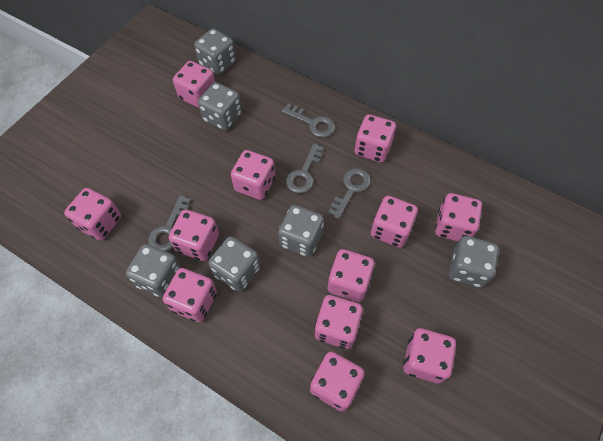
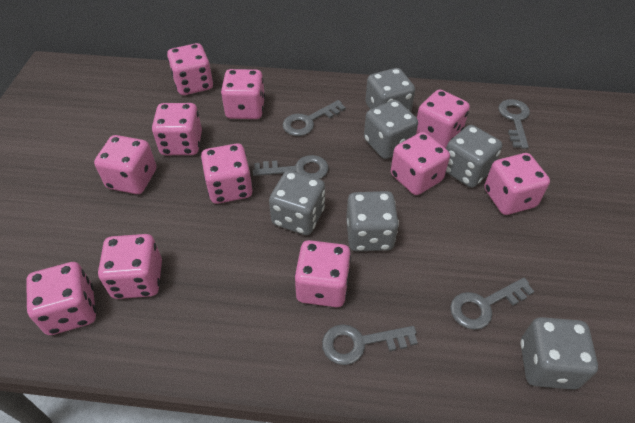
grey key: 4 -> 5
pink dice: 12 -> 11

